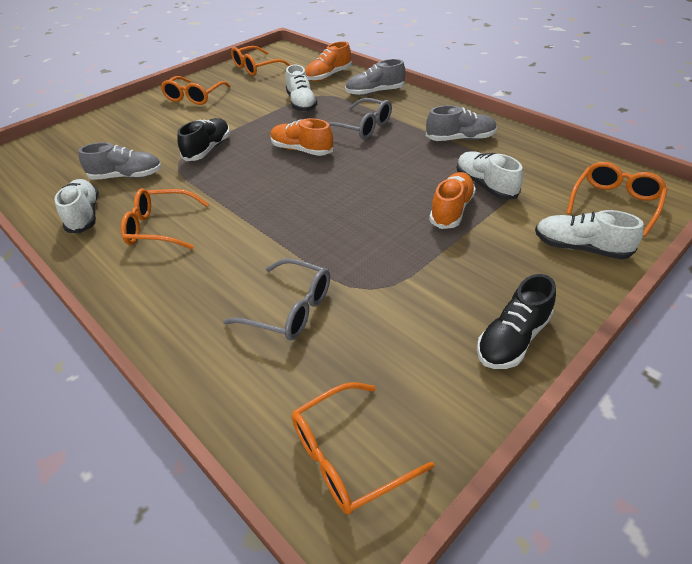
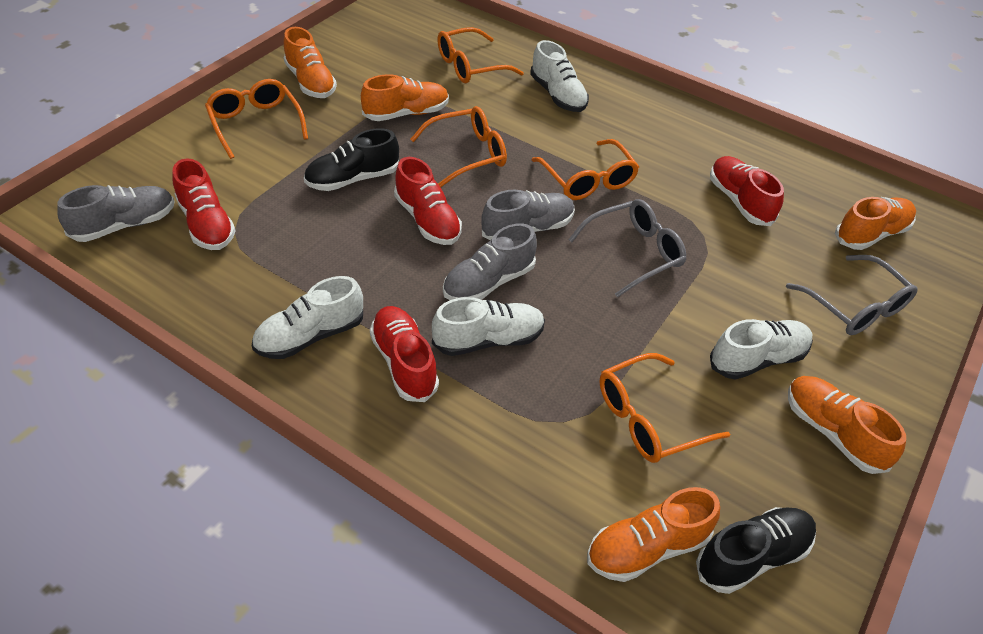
orange shoe: 3 -> 5
red shoe: 0 -> 4

